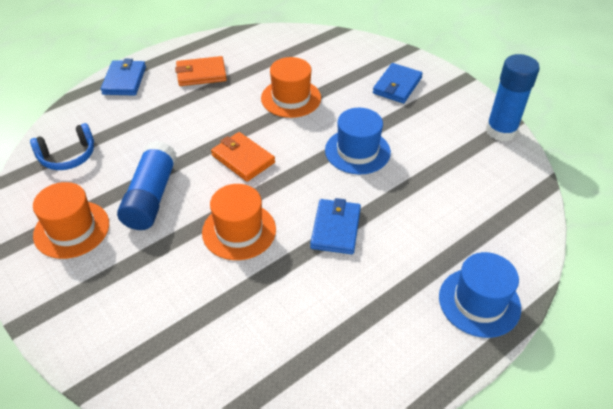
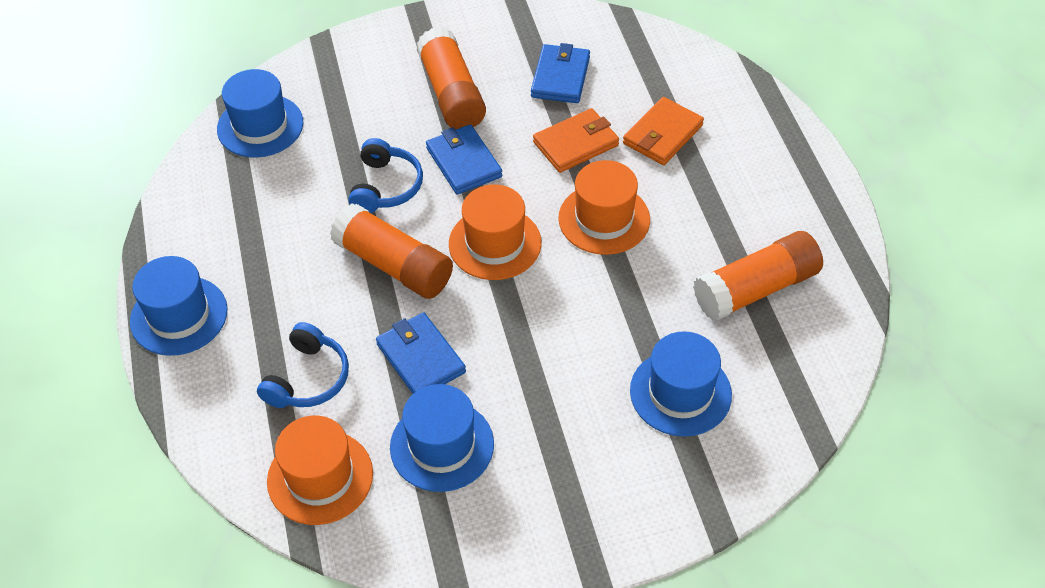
blue glue stick: 2 -> 0
blue hat: 2 -> 4
blue headphones: 1 -> 2
orange glue stick: 0 -> 3

